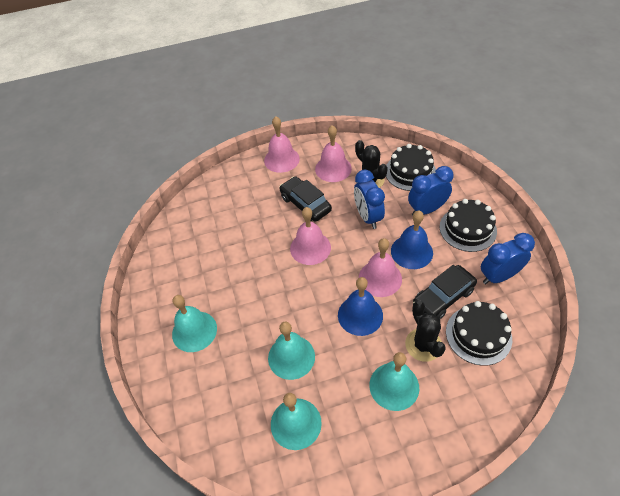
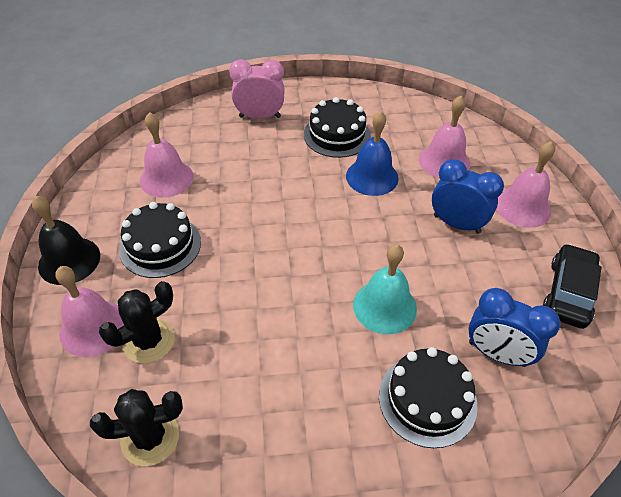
black bell: 0 -> 1
black car: 2 -> 1
blue bell: 2 -> 1
blue clock: 3 -> 2
pink clock: 0 -> 1
turquoise bell: 4 -> 1

